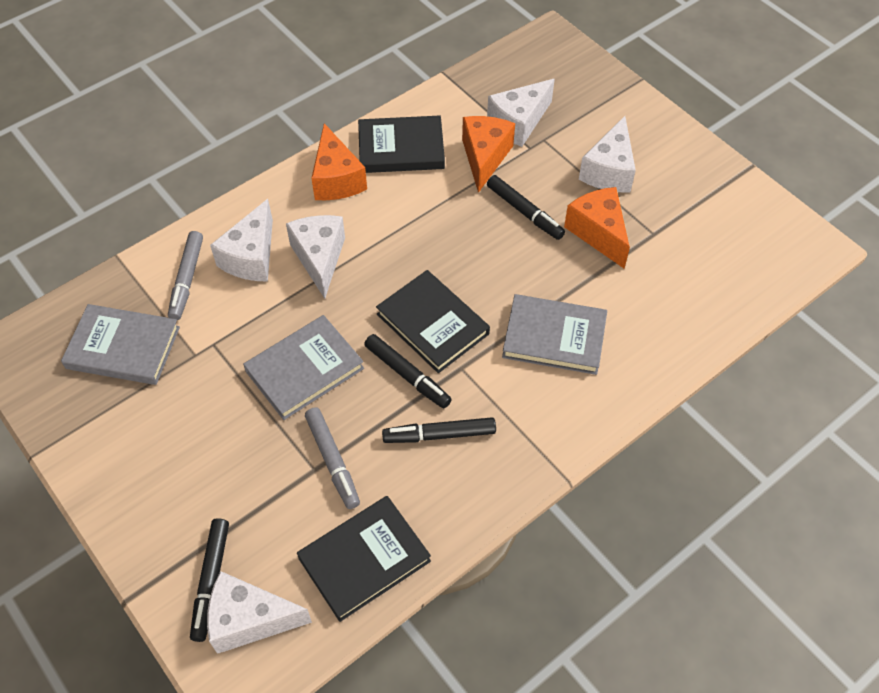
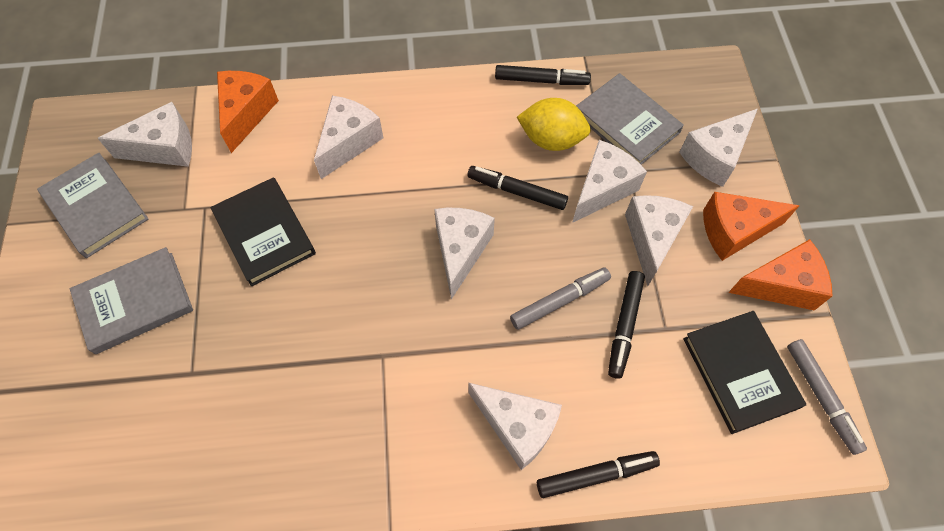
black book: 3 -> 2
white cheese: 5 -> 7
yellow lemon: 0 -> 1

